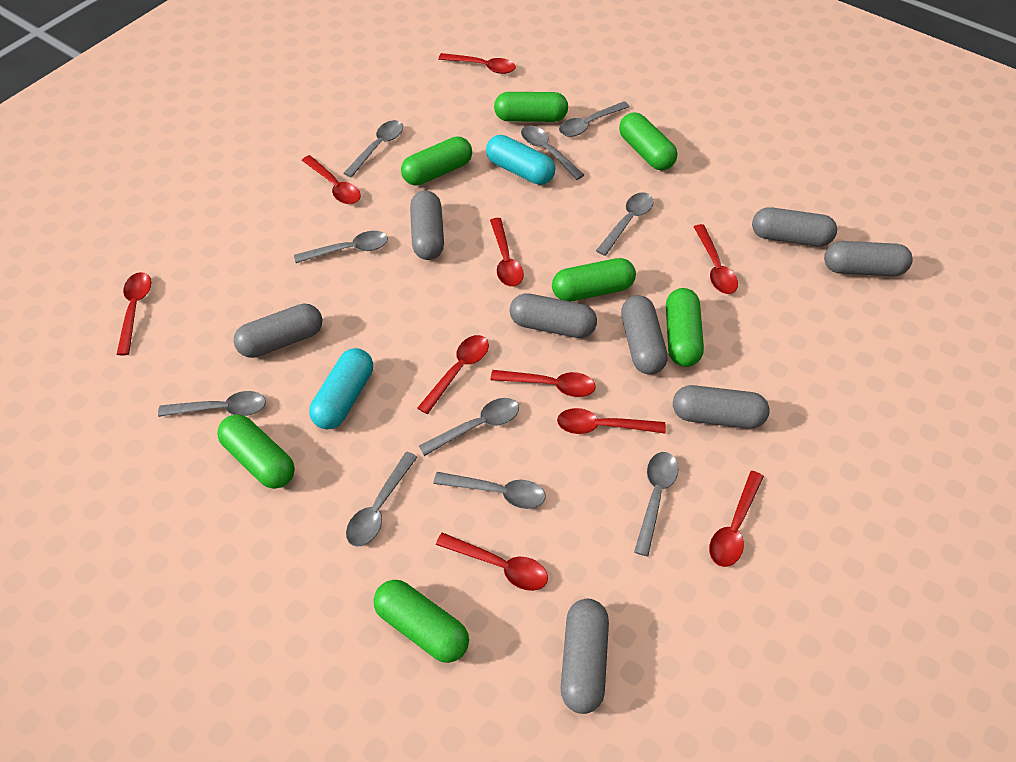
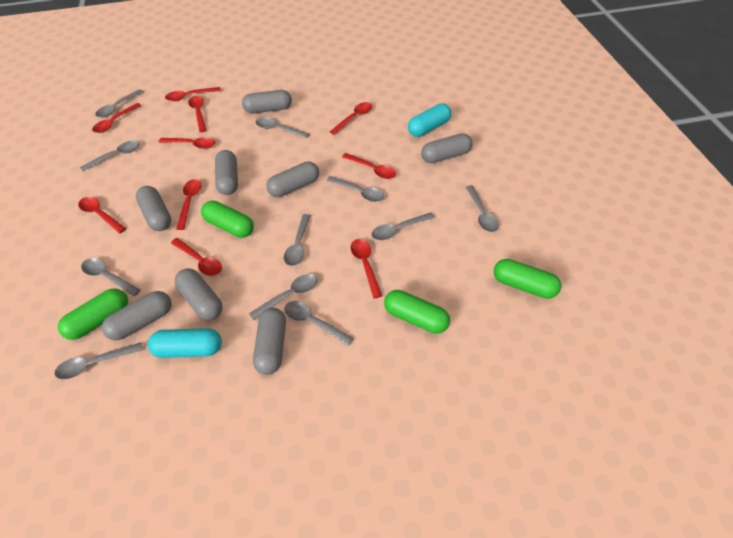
green capsule: 7 -> 4
grey spoon: 10 -> 11

